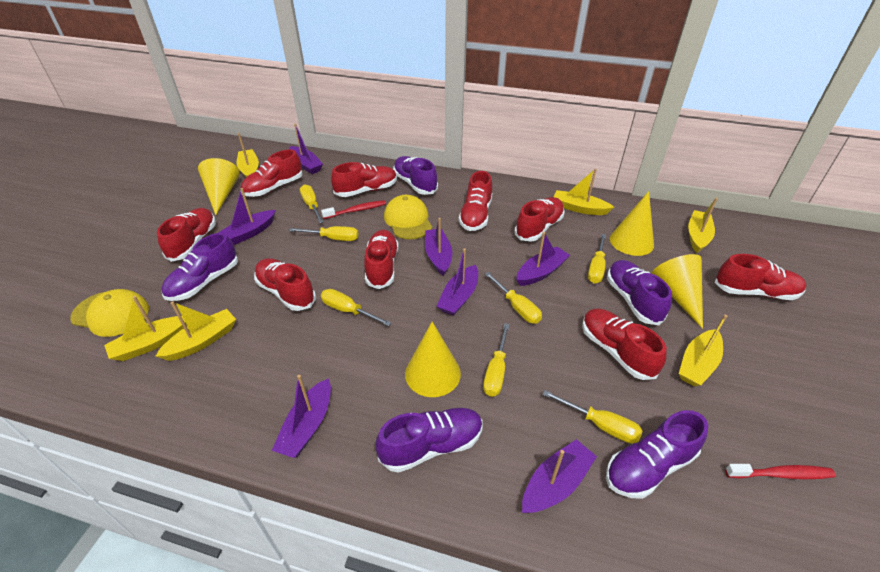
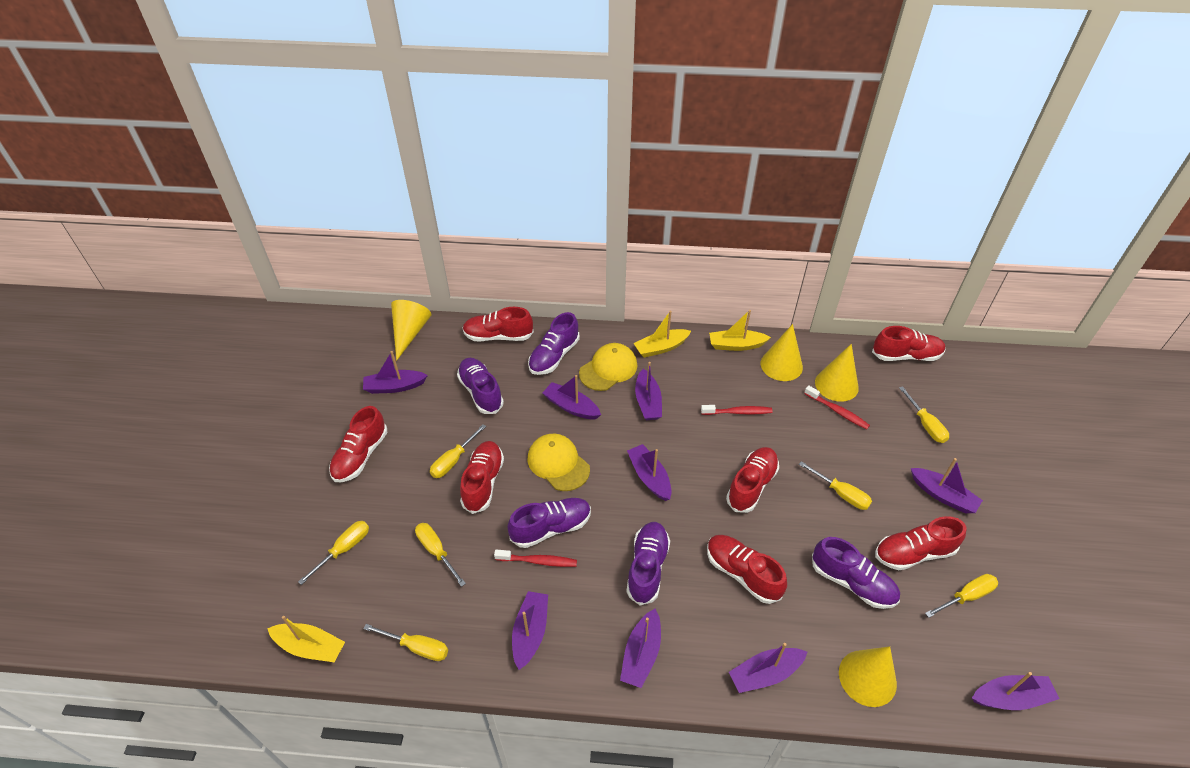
purple boat: 7 -> 9
red shoe: 9 -> 7
red toothbrush: 2 -> 3
yellow boat: 6 -> 3

